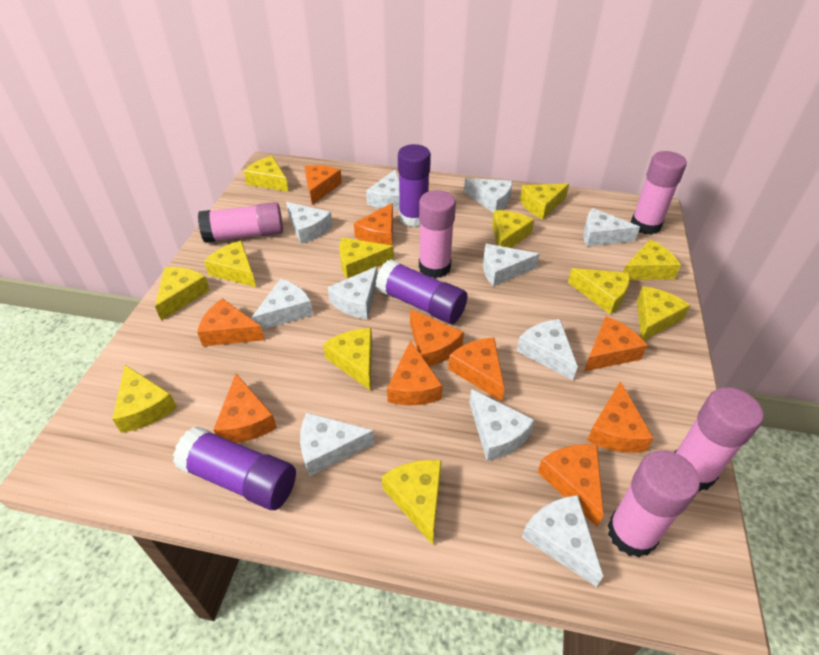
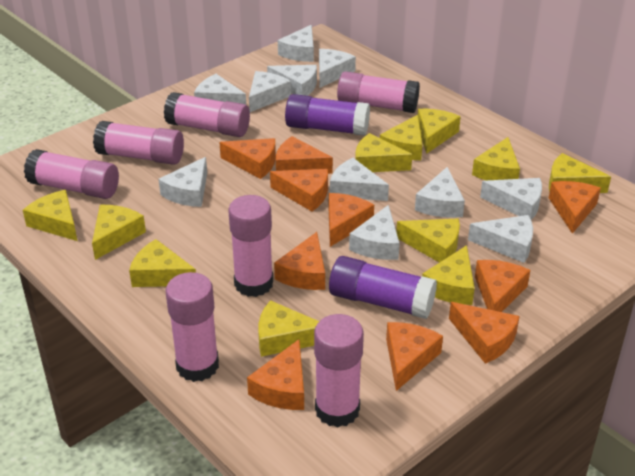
pink glue stick: 5 -> 7
purple glue stick: 3 -> 2
yellow cheese: 12 -> 11

